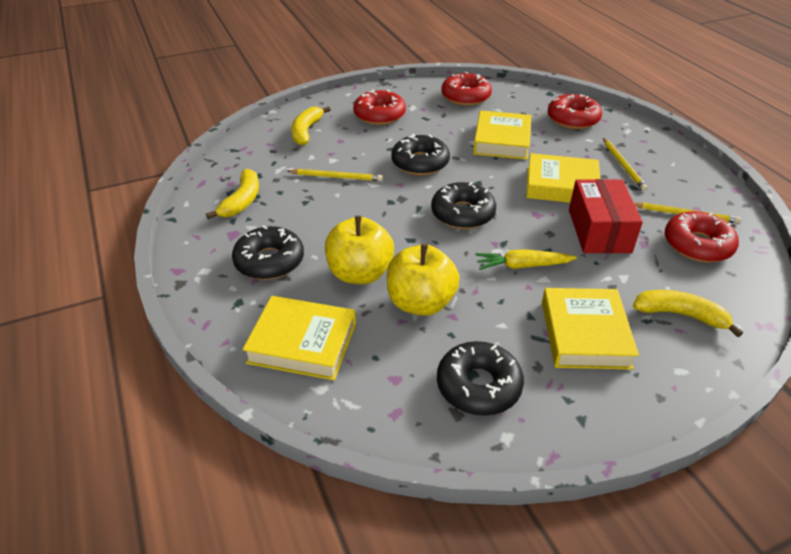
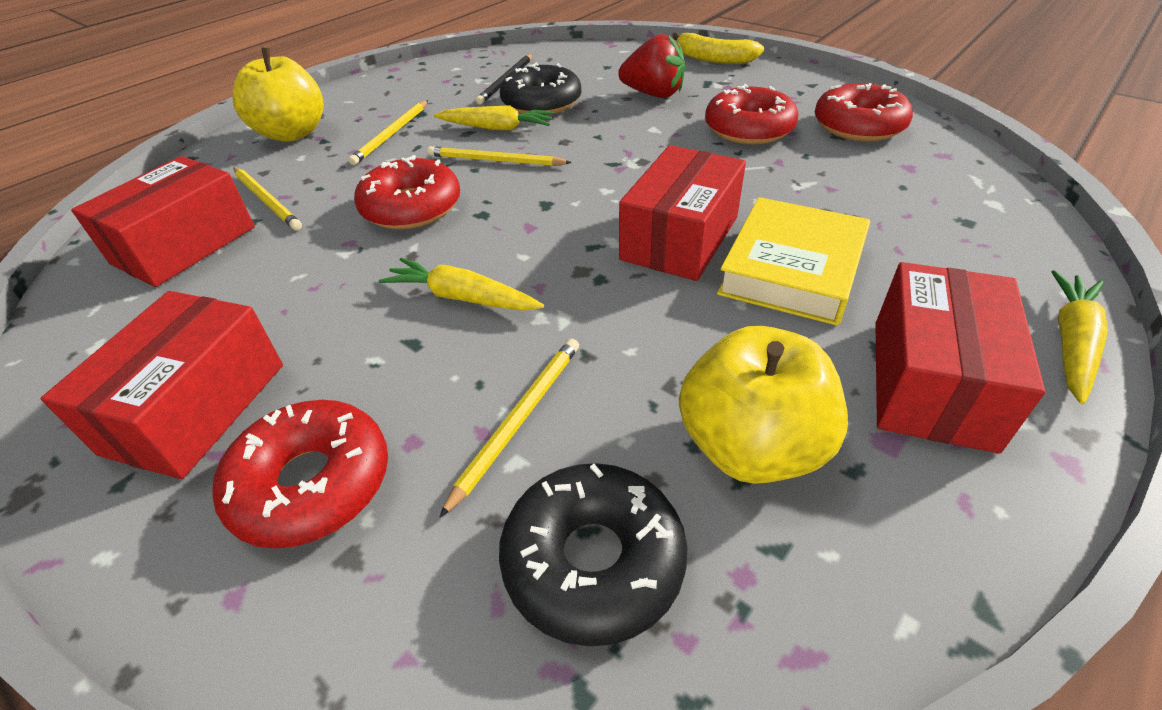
black donut: 4 -> 2
black pencil: 0 -> 1
red box: 1 -> 4
red strawberry: 0 -> 1
yellow banana: 3 -> 1
yellow book: 4 -> 1
yellow carrot: 1 -> 3
yellow pencil: 3 -> 4

